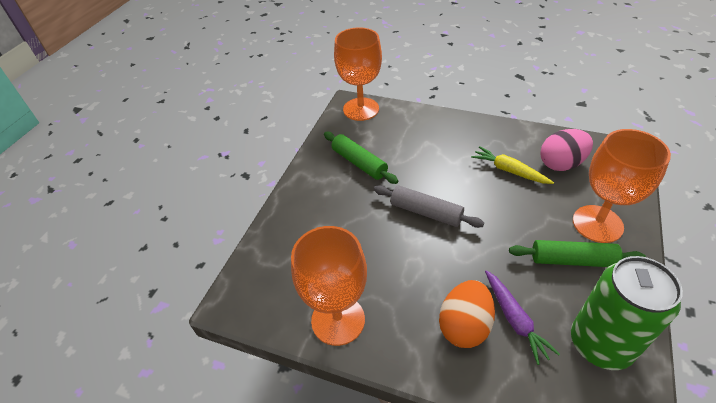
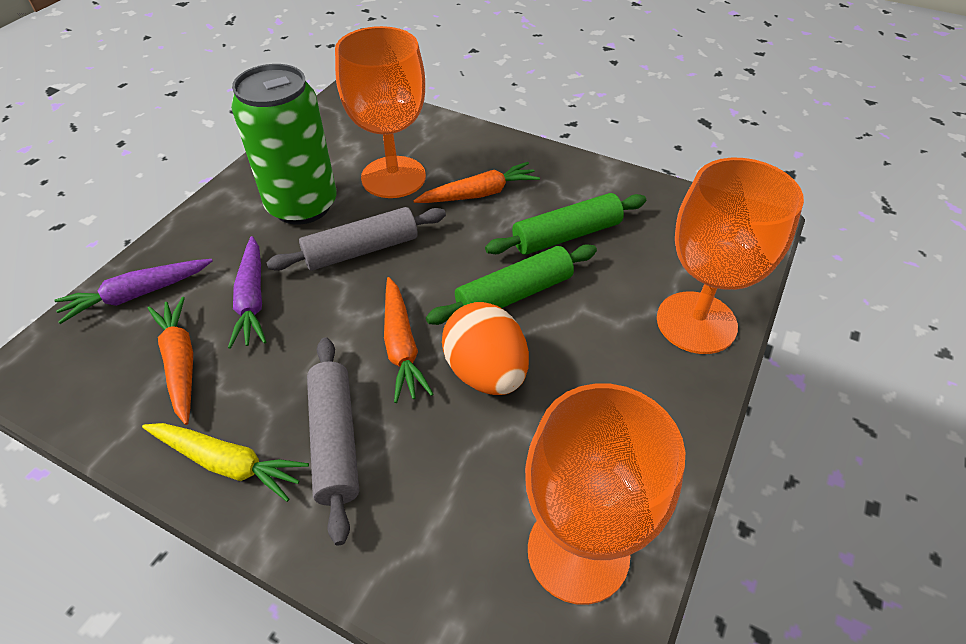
grey rolling pin: 1 -> 2
orange carrot: 0 -> 3
pink egg: 1 -> 0
purple carrot: 1 -> 2

